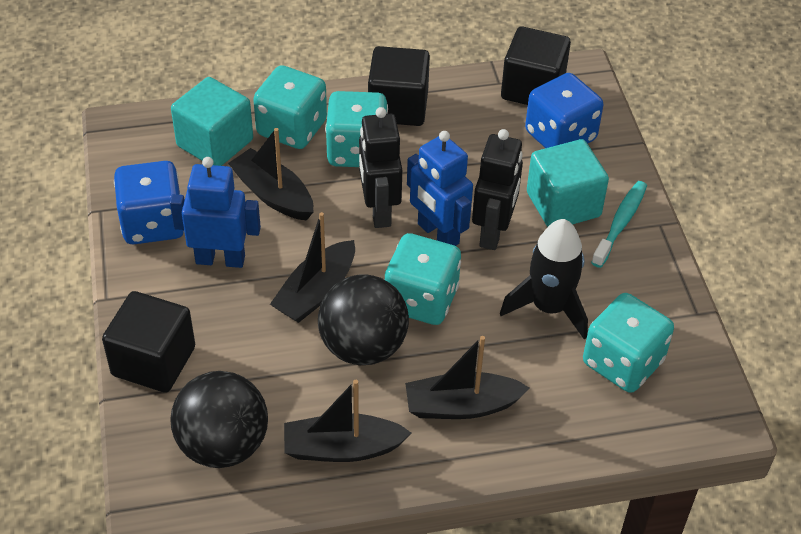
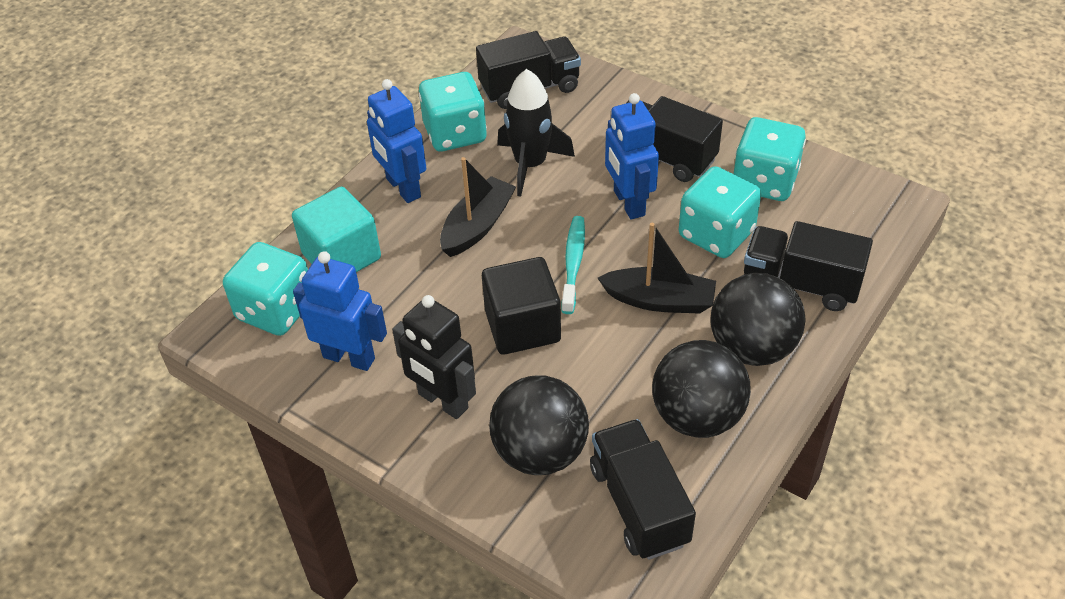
black ball: 2 -> 3
black boat: 4 -> 2
black cube: 3 -> 1
black robot: 2 -> 1
black truck: 0 -> 4
blue dice: 2 -> 0
blue robot: 2 -> 3
turquoise cube: 2 -> 1

